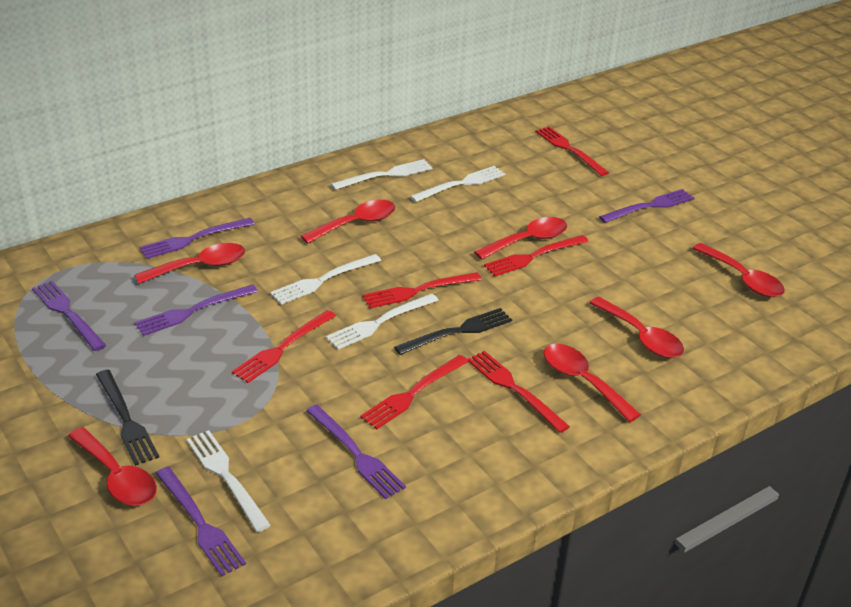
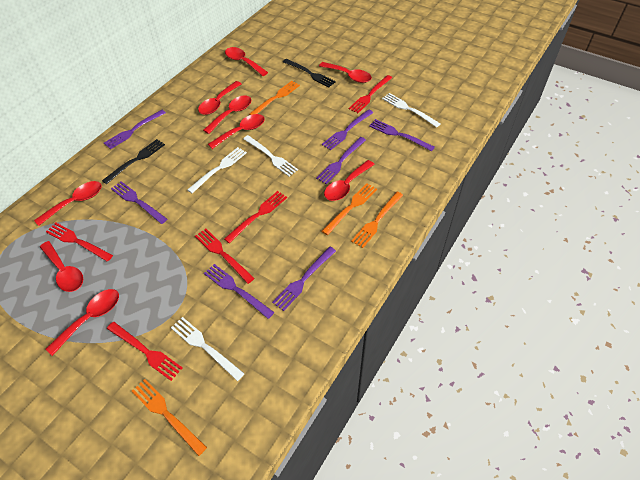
orange fork: 0 -> 4
purple fork: 6 -> 7
red fork: 6 -> 5
red spoon: 7 -> 9
white fork: 5 -> 4

